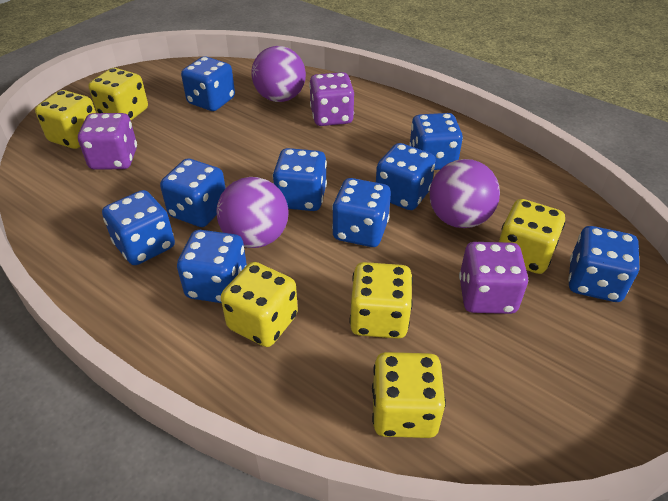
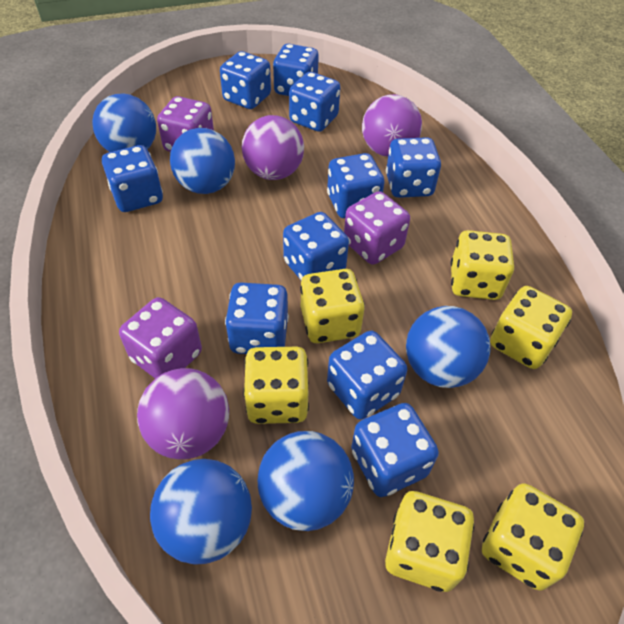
blue ball: 0 -> 5
blue dice: 9 -> 10

